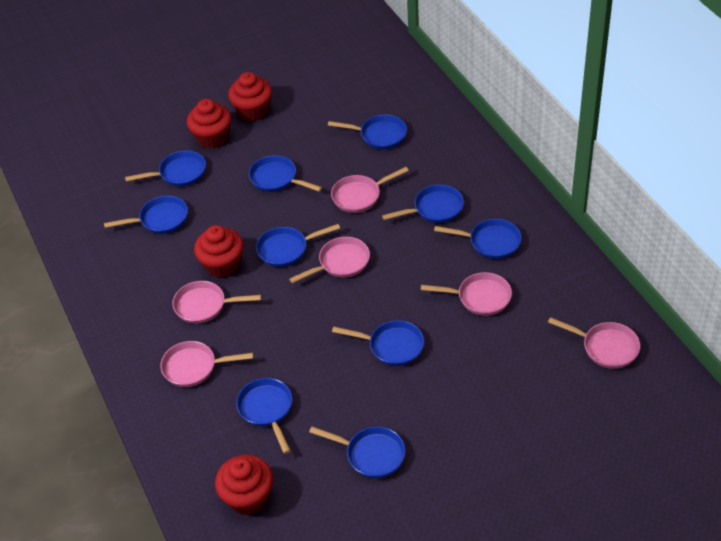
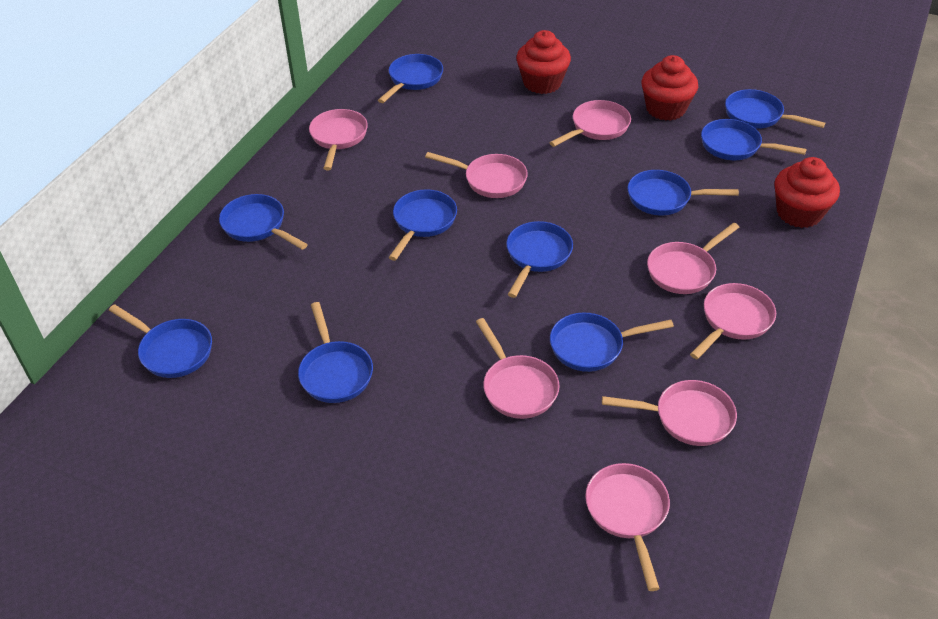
pink pan: 6 -> 8
red cupcake: 4 -> 3

